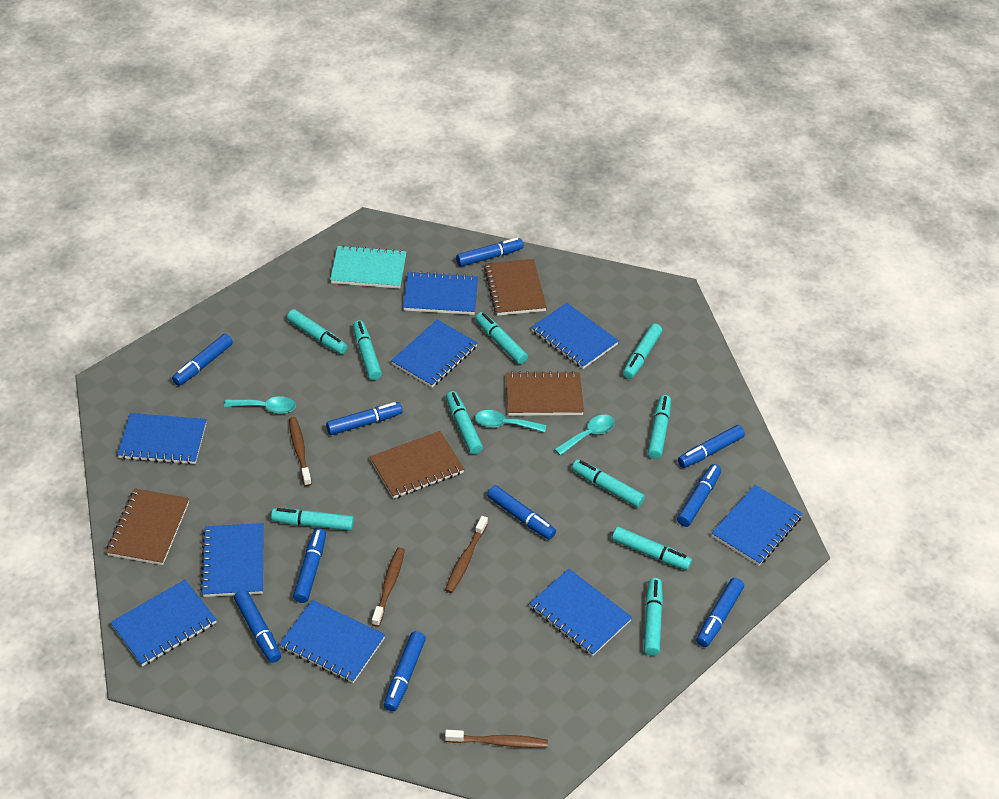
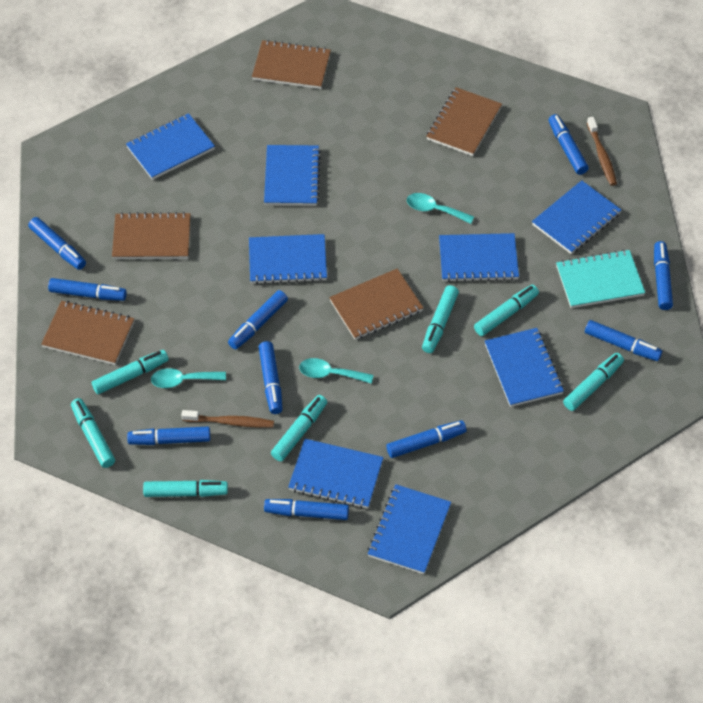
blue notebook: 9 -> 8
brown notebook: 4 -> 5
brown toothbrush: 4 -> 2
turquoise marker: 10 -> 7

